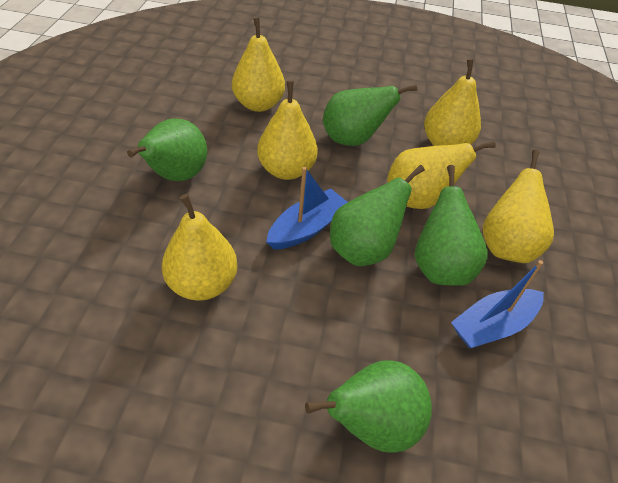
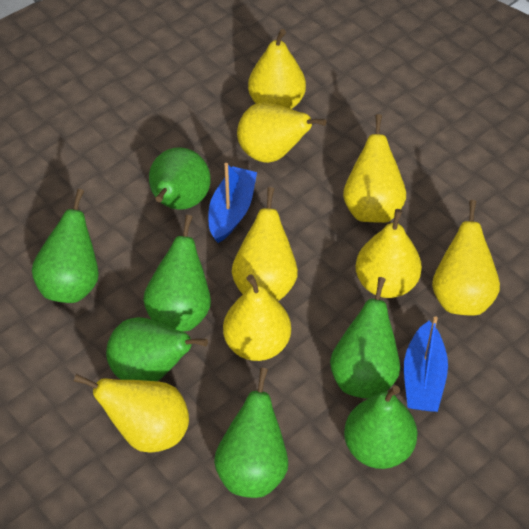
green pear: 5 -> 7
yellow pear: 6 -> 8

